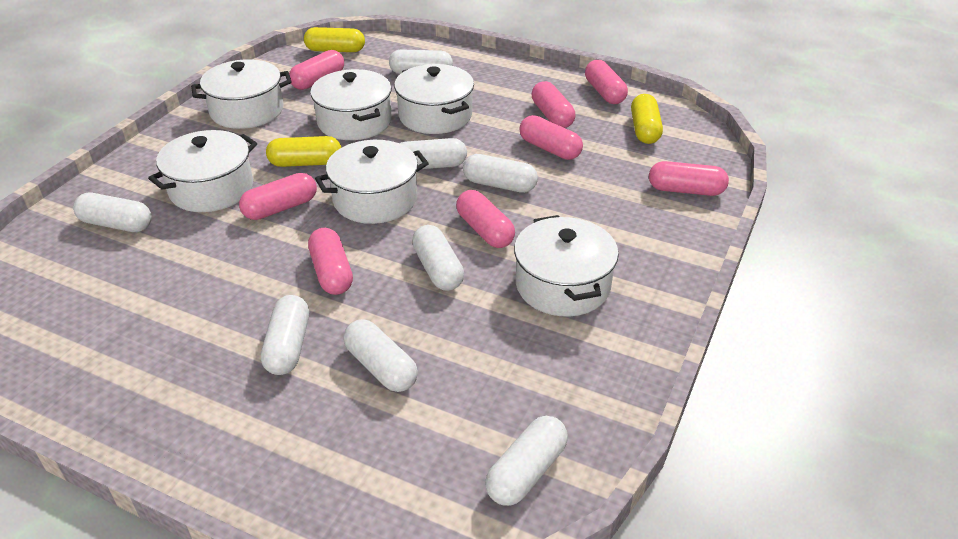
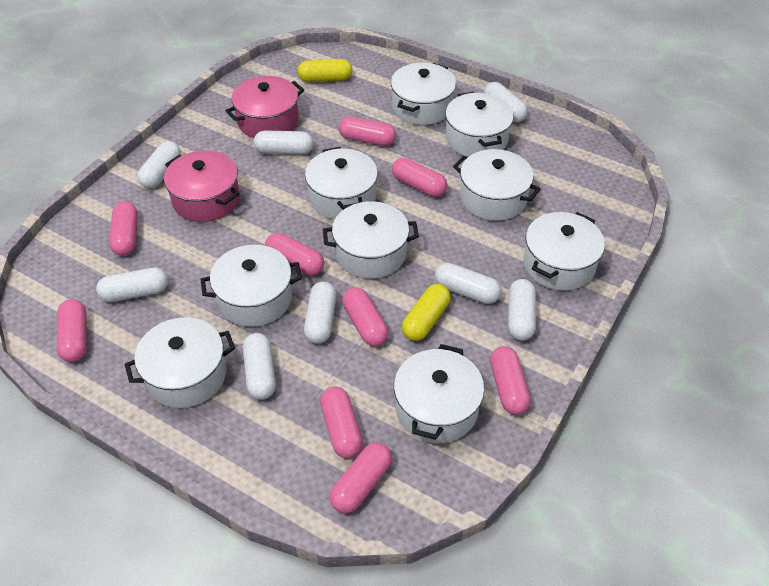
pink capsule: 8 -> 9
pink pot: 0 -> 2
white pot: 6 -> 9
yellow capsule: 3 -> 2

